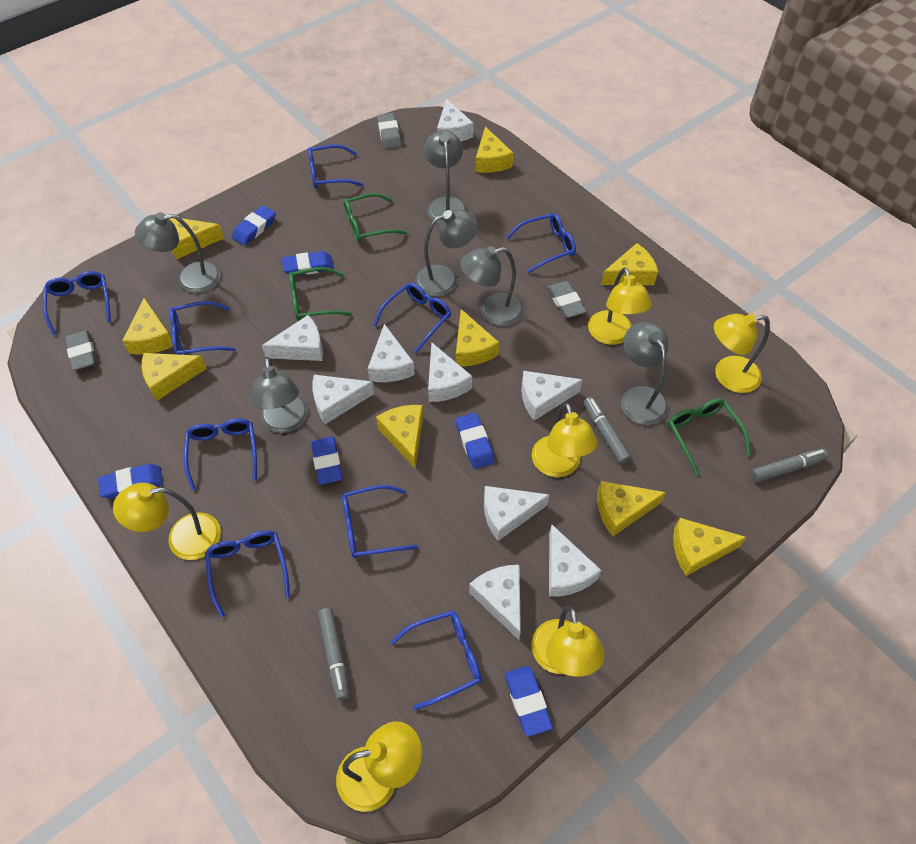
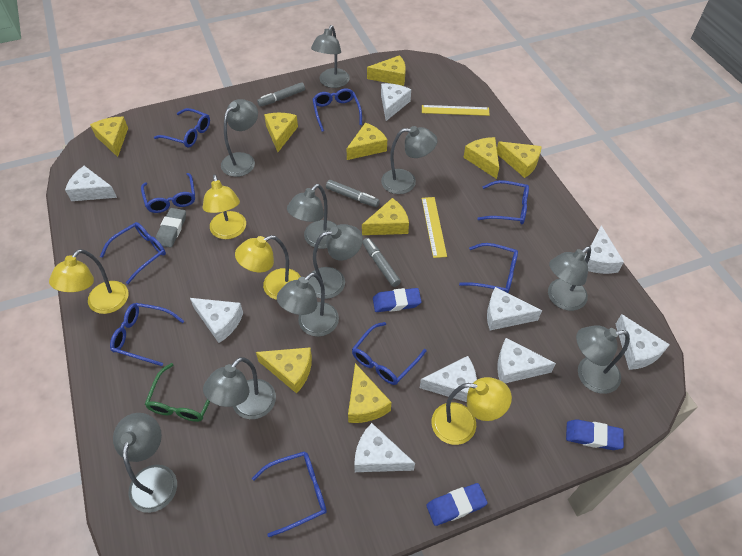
blue eraser: 6 -> 3
green glasses: 3 -> 1
grey eraser: 3 -> 1
grey lamp: 6 -> 10
yellow lamp: 6 -> 4
yellow ruler: 0 -> 2

